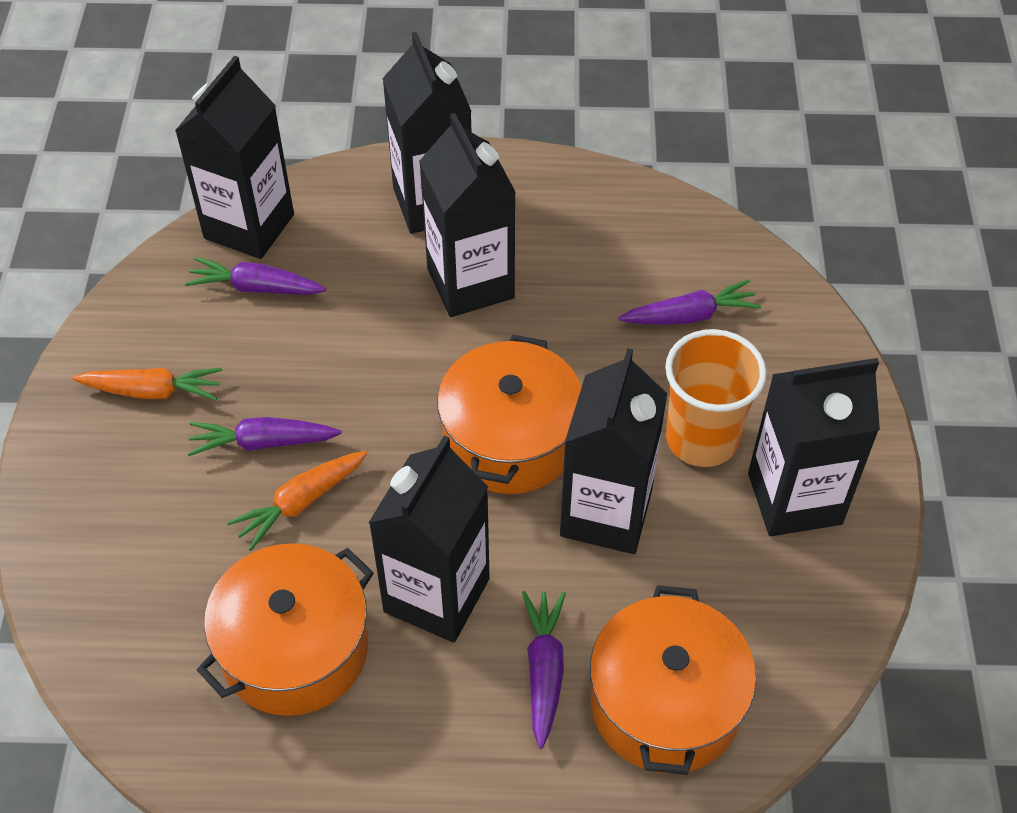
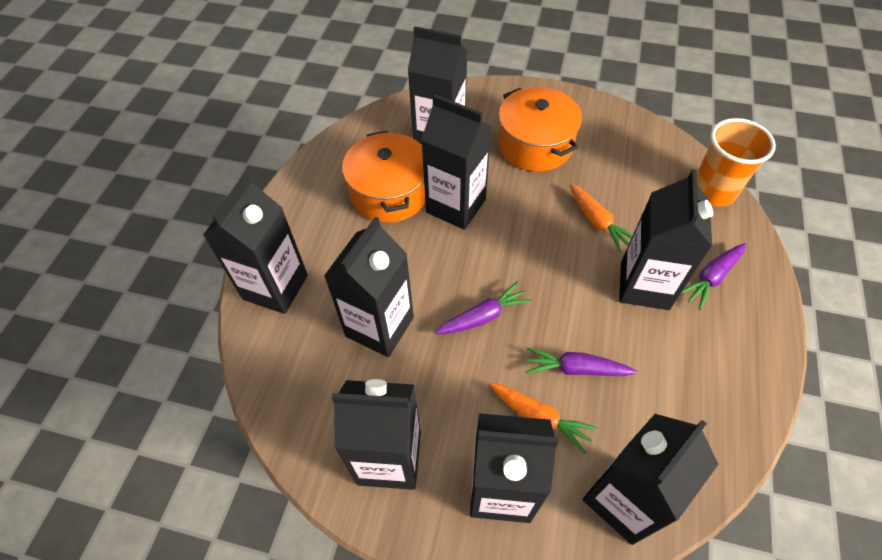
black carton: 6 -> 8
orange pot: 3 -> 2
purple carrot: 4 -> 3

